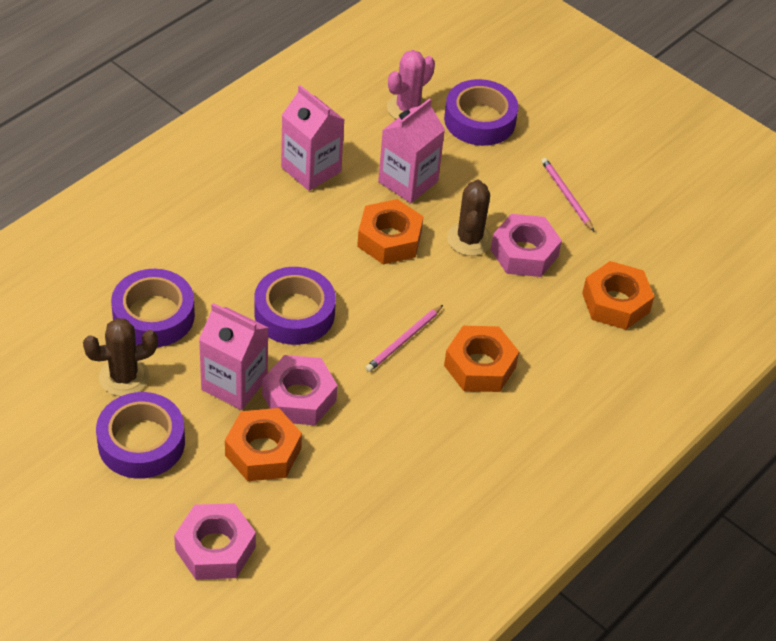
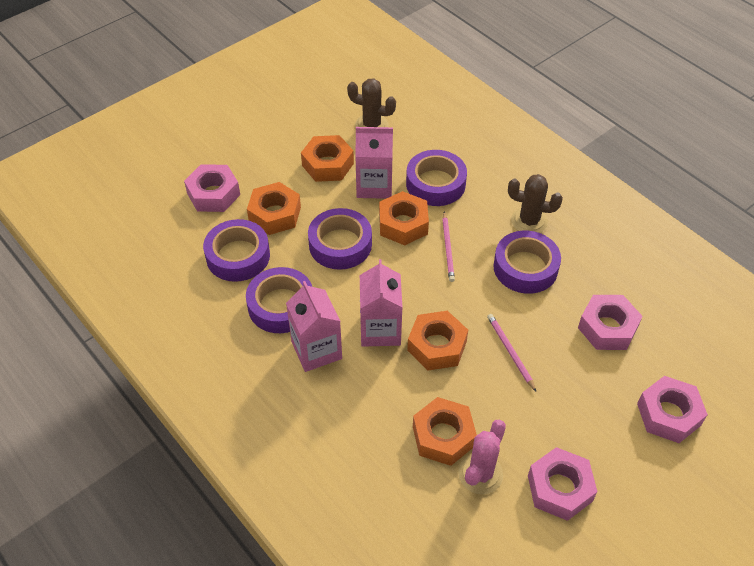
orange nut: 4 -> 5
pink nut: 3 -> 4
purple tape: 4 -> 5

